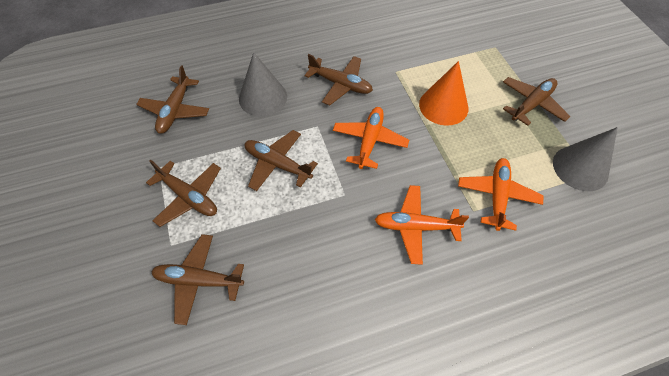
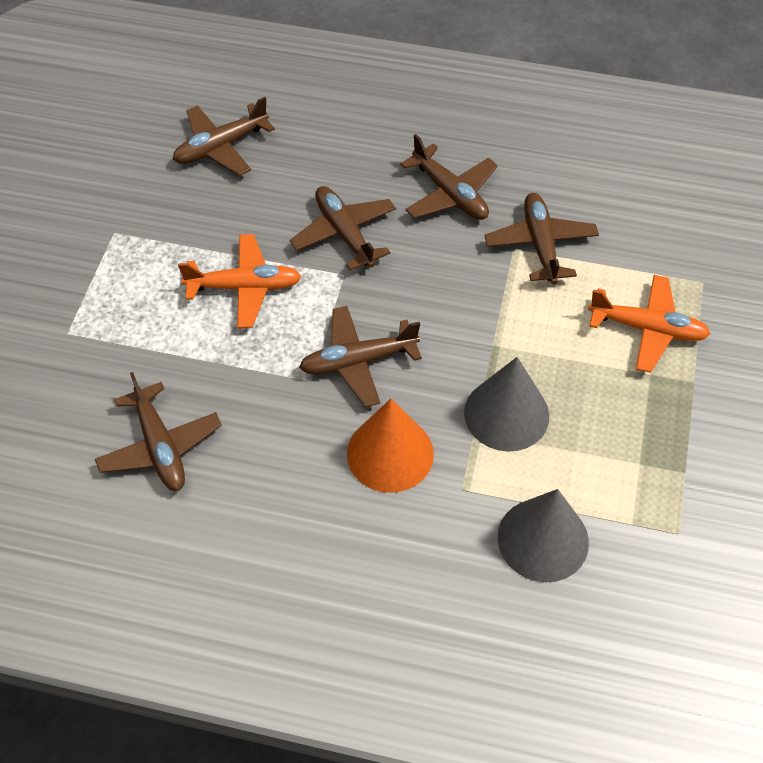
orange plane: 3 -> 2

